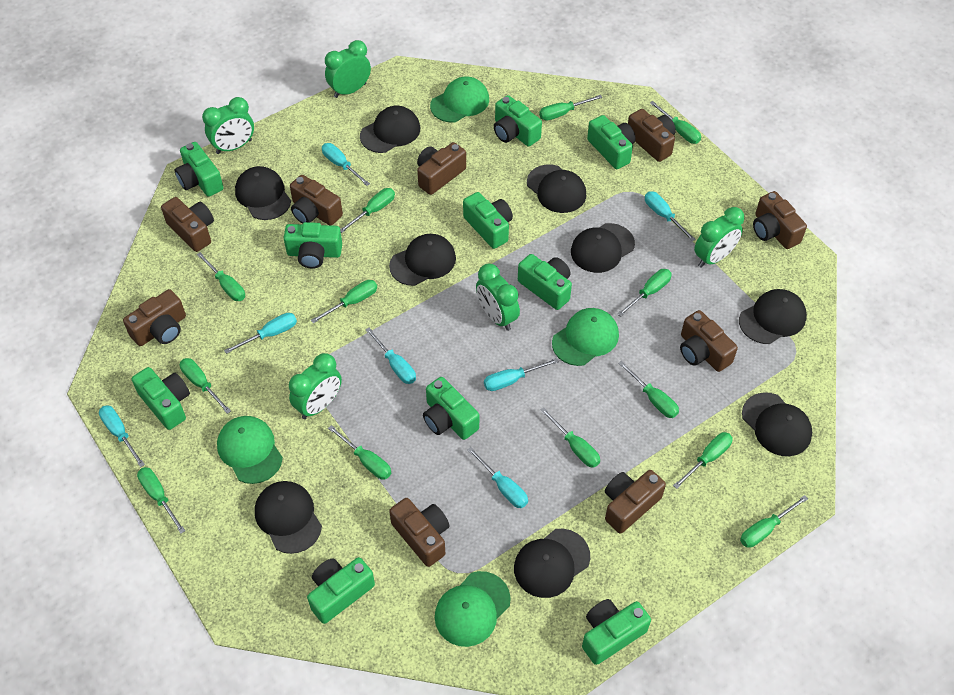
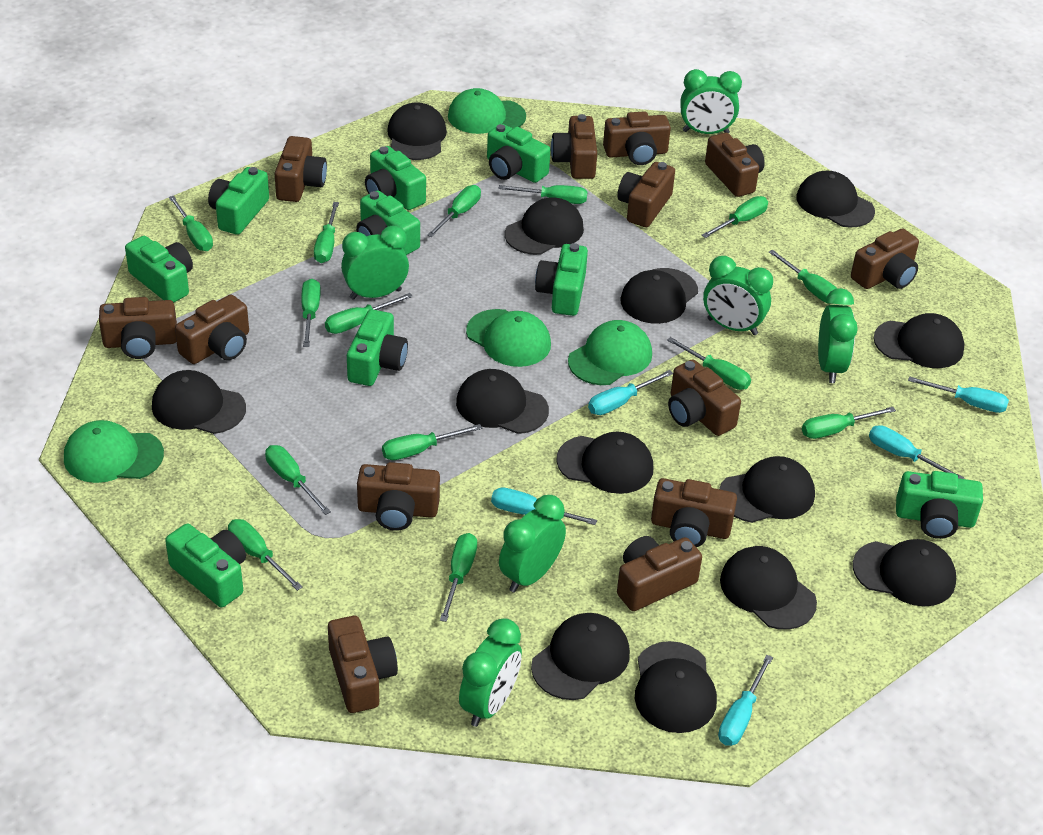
black cap: 9 -> 13
brown camera: 9 -> 13
green camera: 10 -> 9
green clock: 5 -> 6
green screwdriver: 13 -> 14
turquoise screwdriver: 7 -> 5

